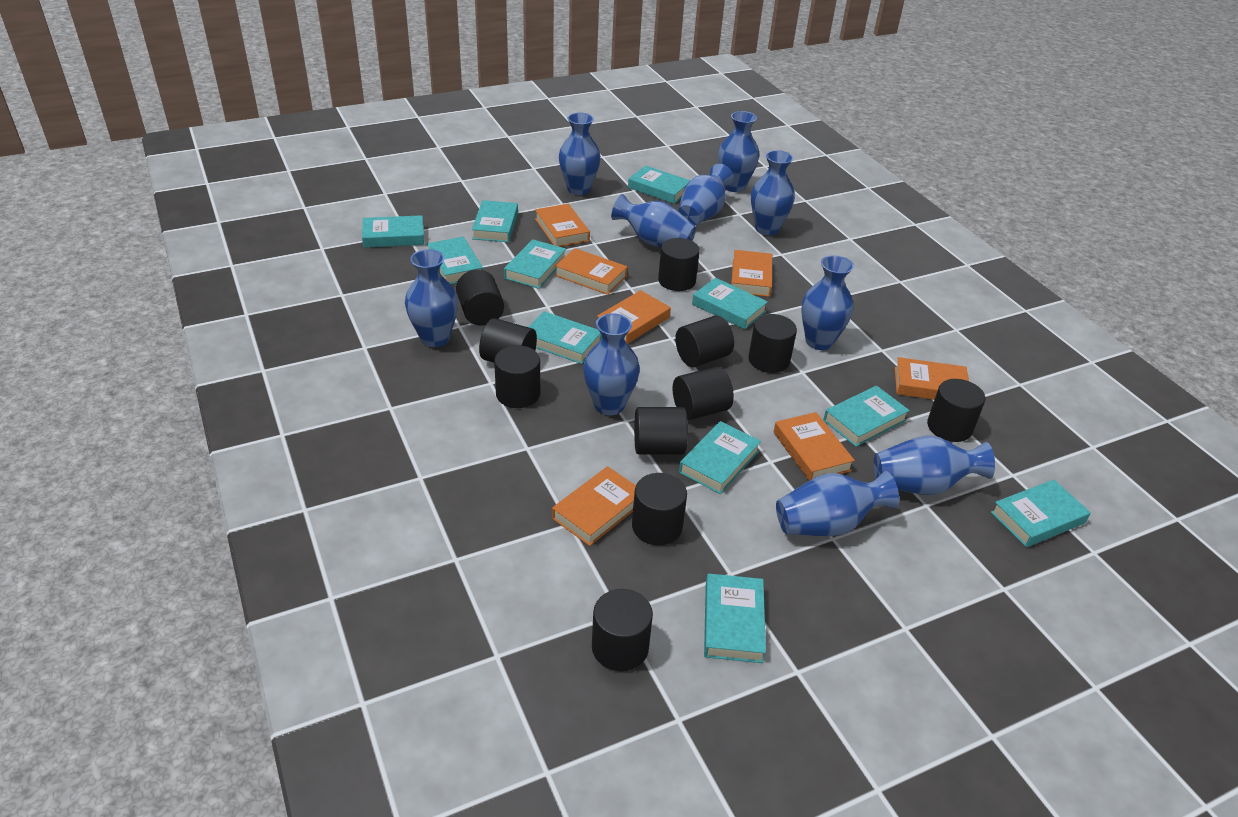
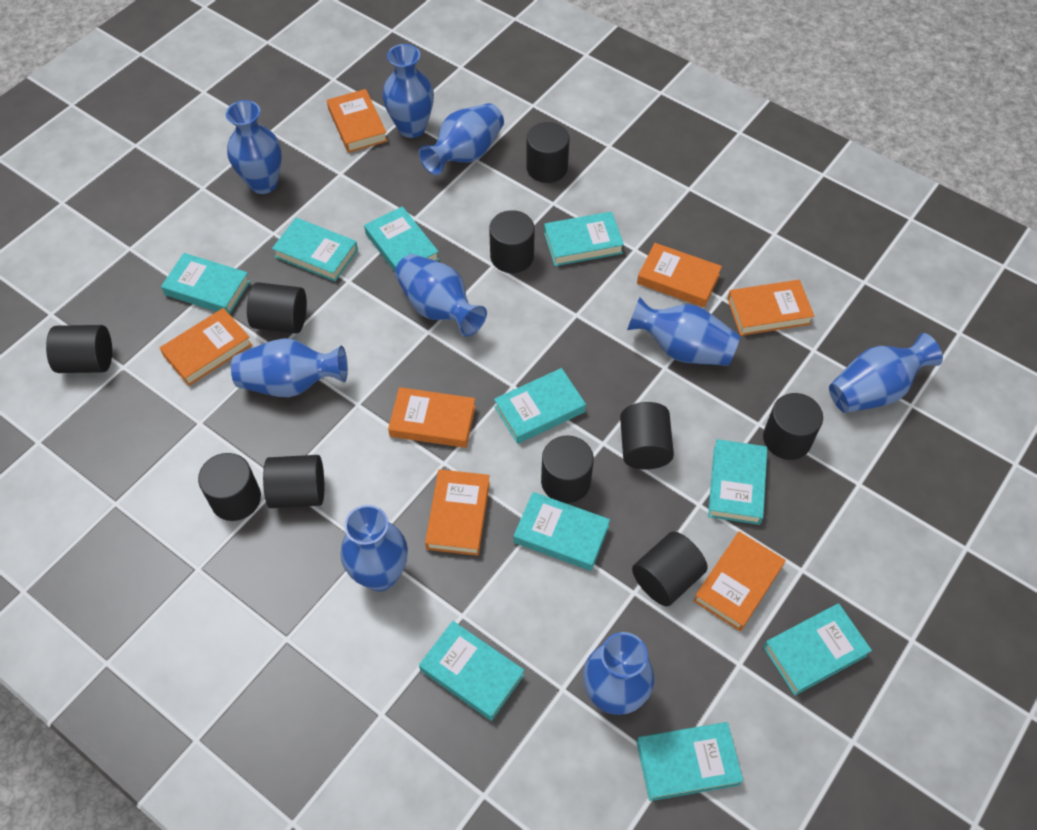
black cylinder: 11 -> 10
blue vase: 10 -> 9
turquoise book: 11 -> 10

